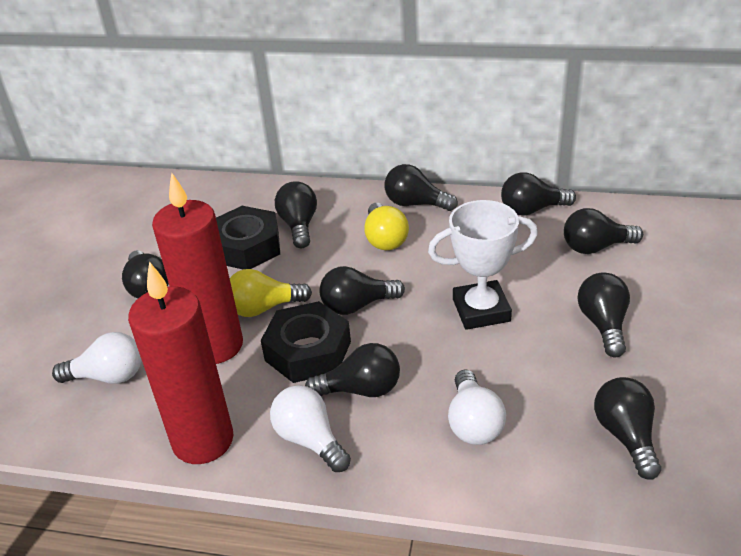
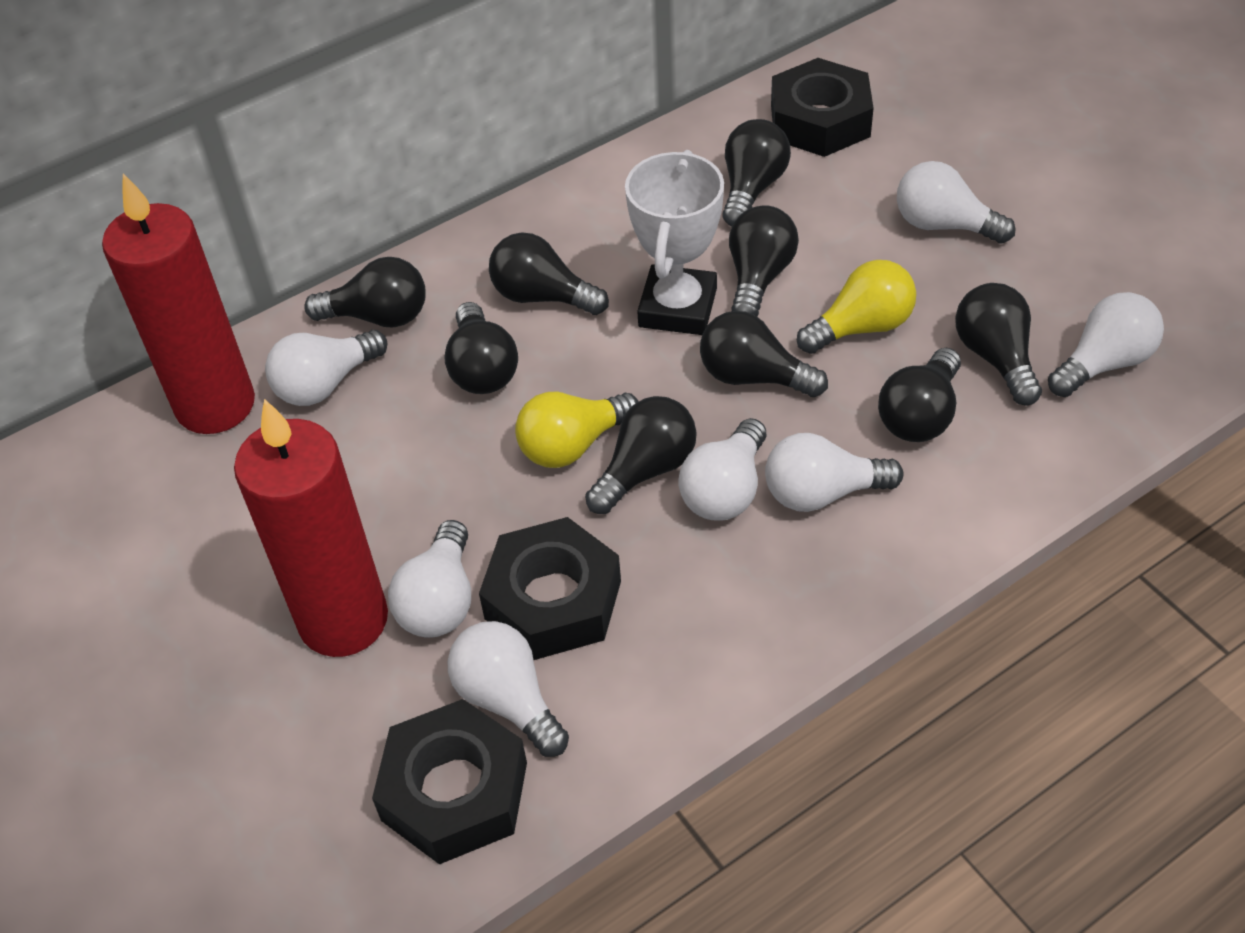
black nut: 2 -> 3
white light bulb: 3 -> 7

